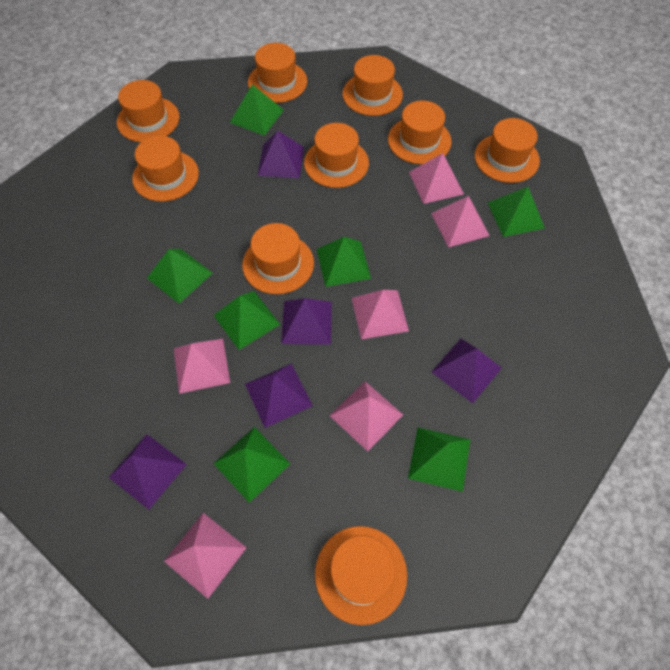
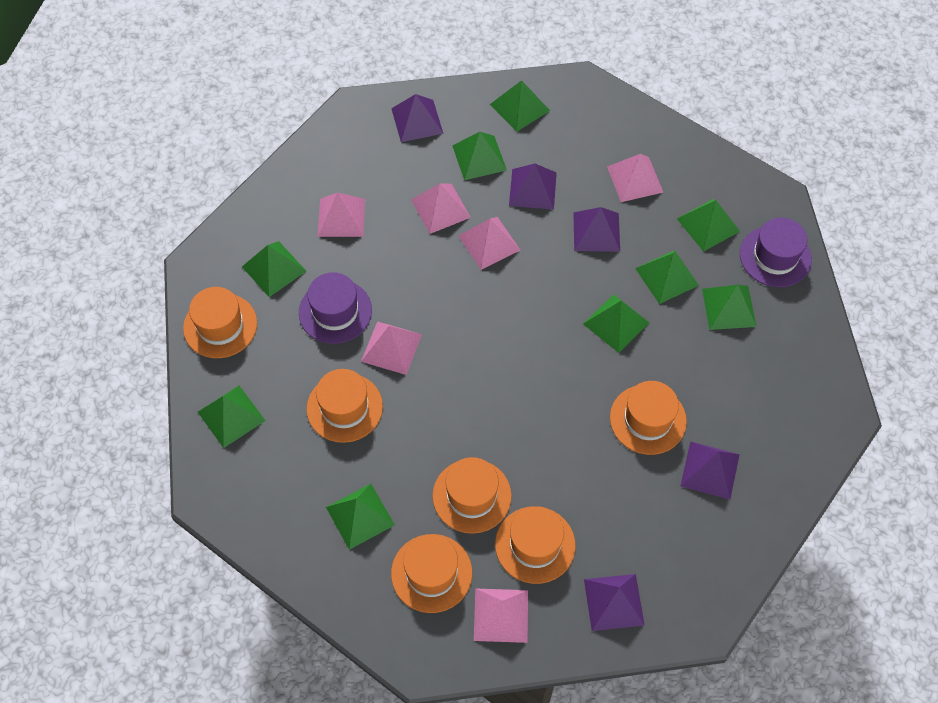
green pyramid: 7 -> 9
orange hat: 9 -> 6
purple hat: 0 -> 2

